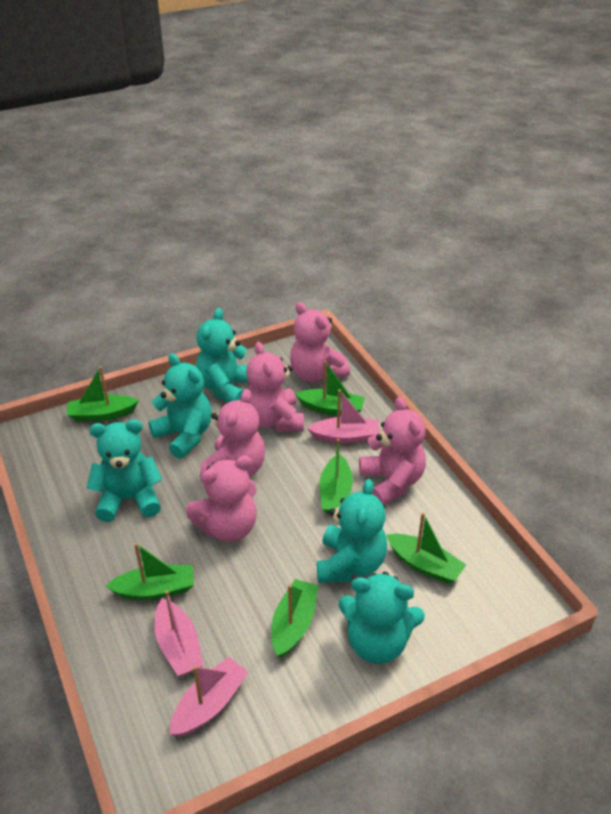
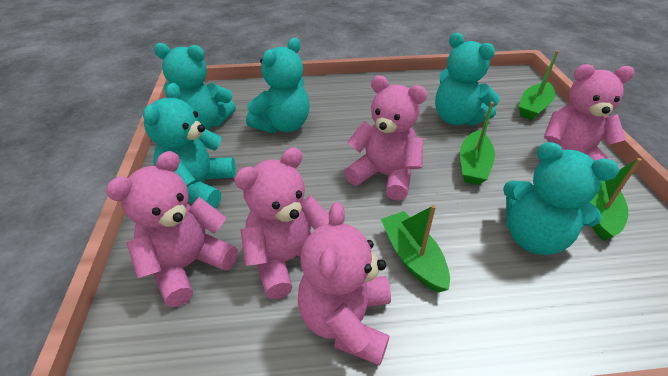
green boat: 6 -> 4
pink boat: 3 -> 0

